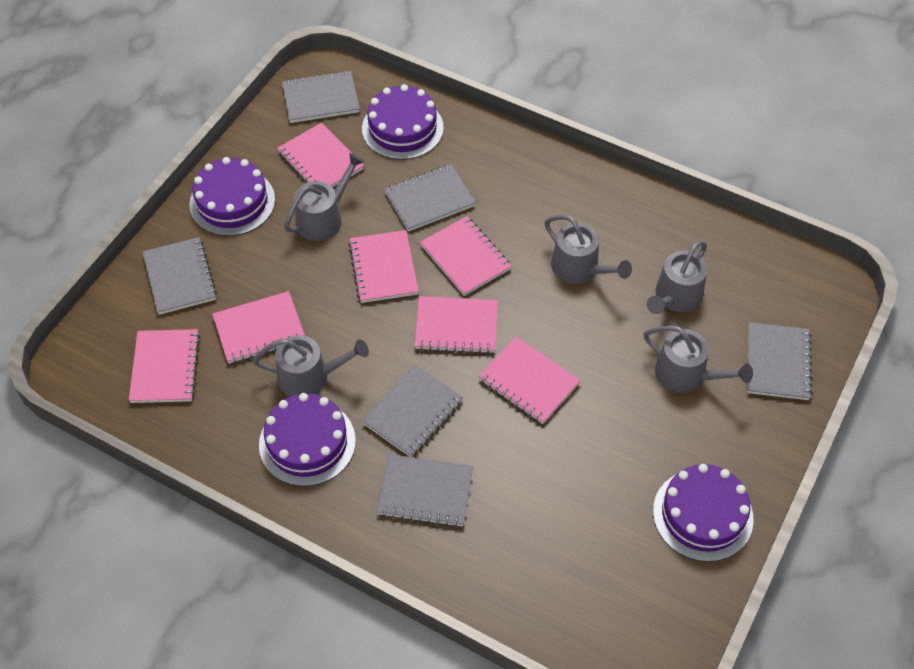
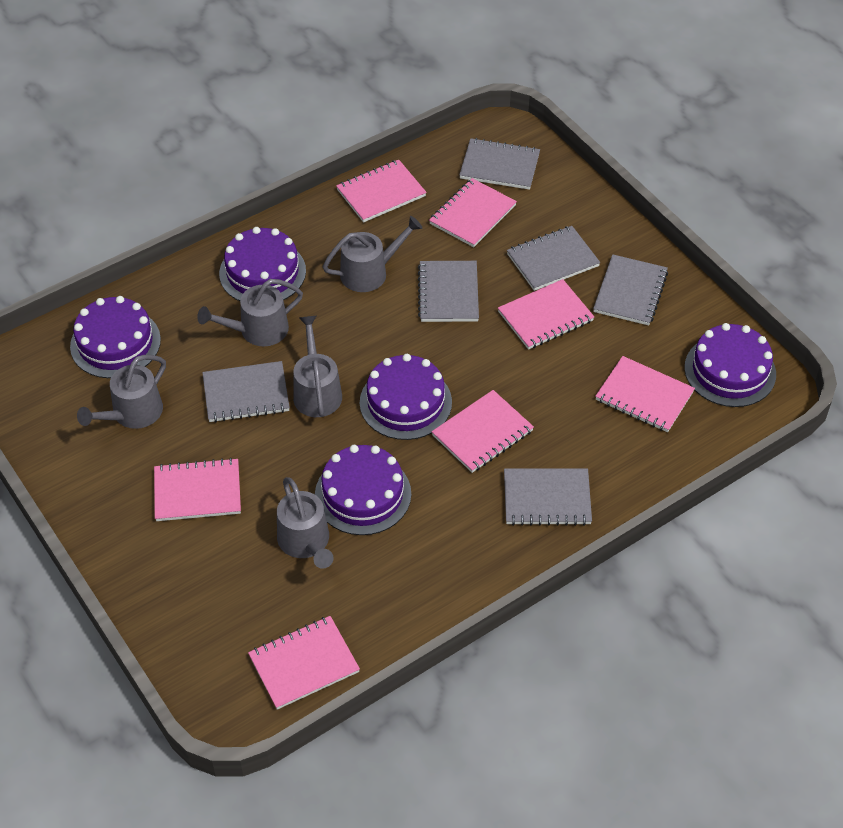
purple cake: 4 -> 5

